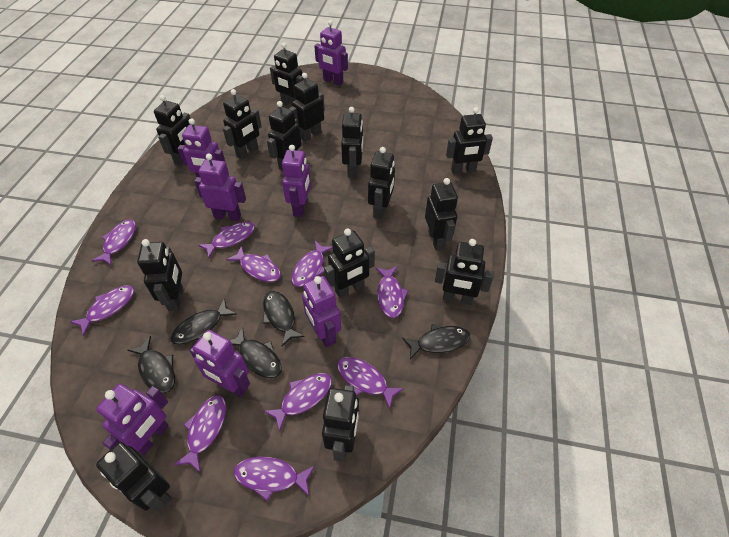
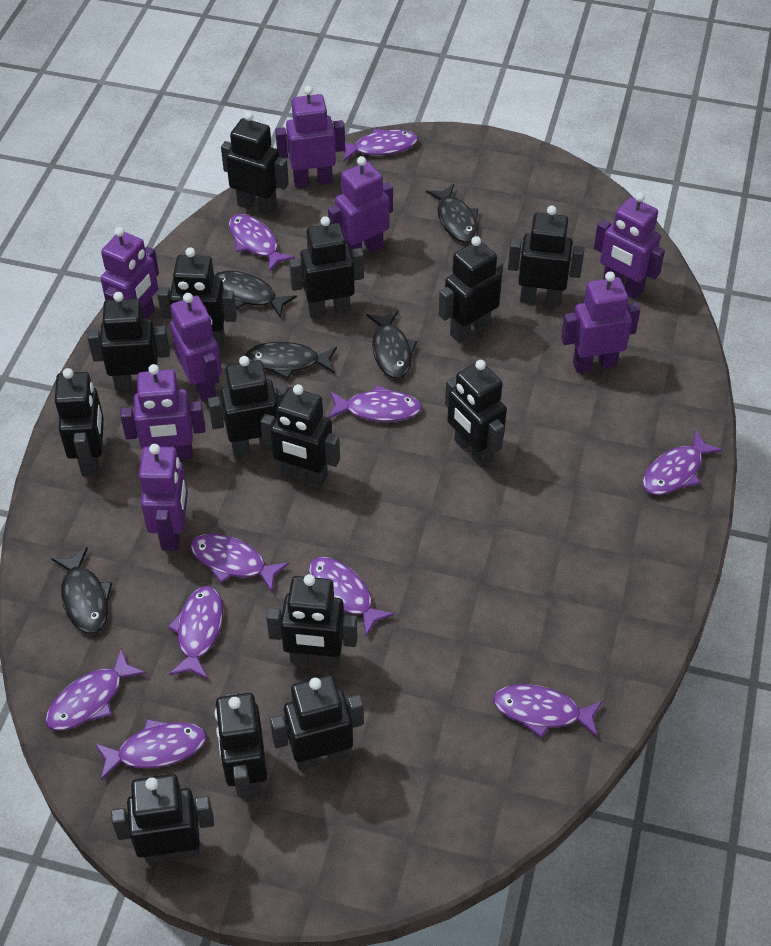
purple robot: 7 -> 8

